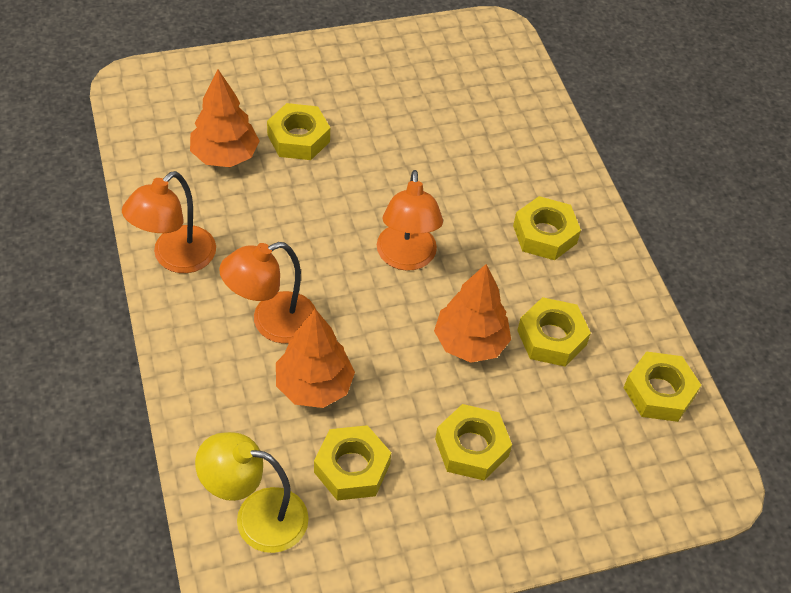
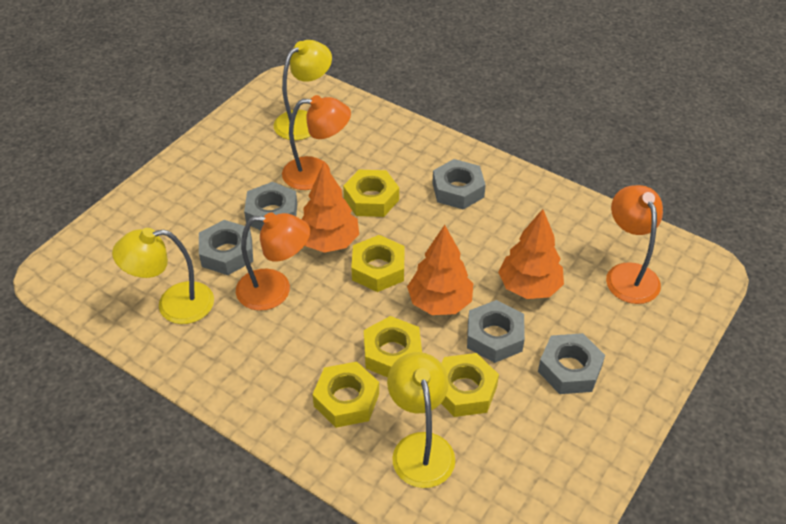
grey nut: 0 -> 5
yellow lamp: 1 -> 3
yellow nut: 6 -> 5

